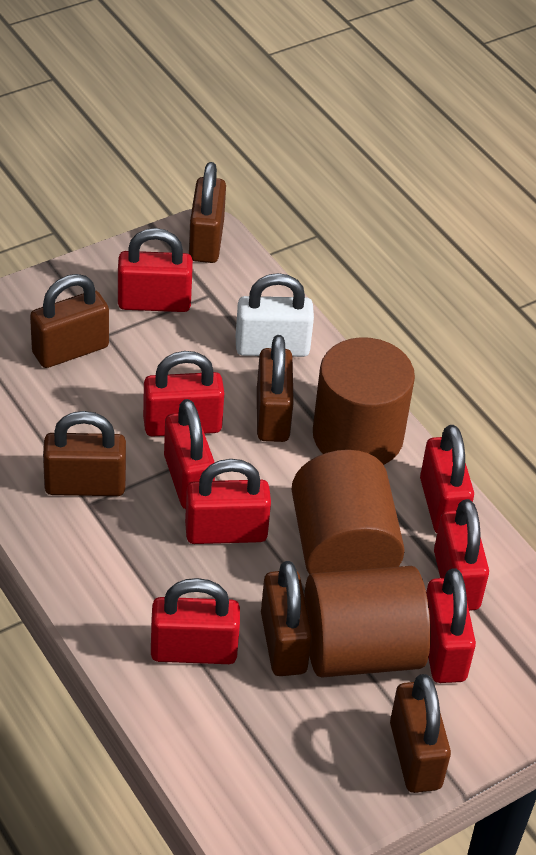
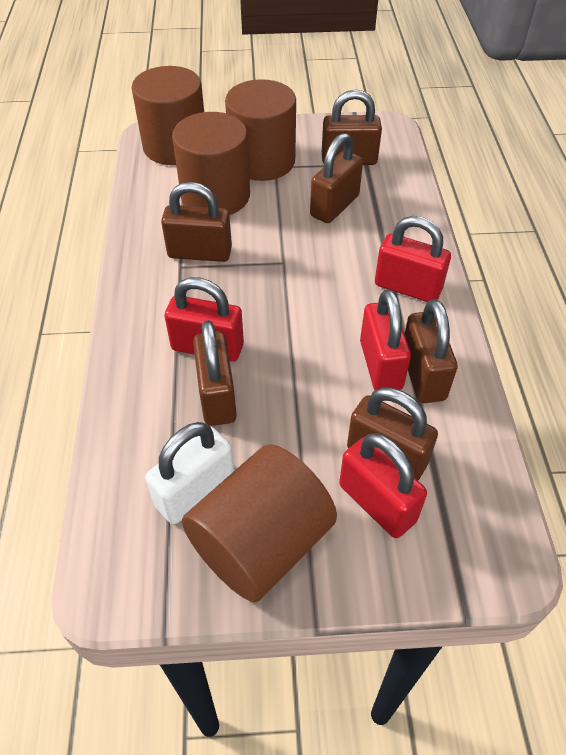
brown cylinder: 3 -> 4
red padlock: 8 -> 4

